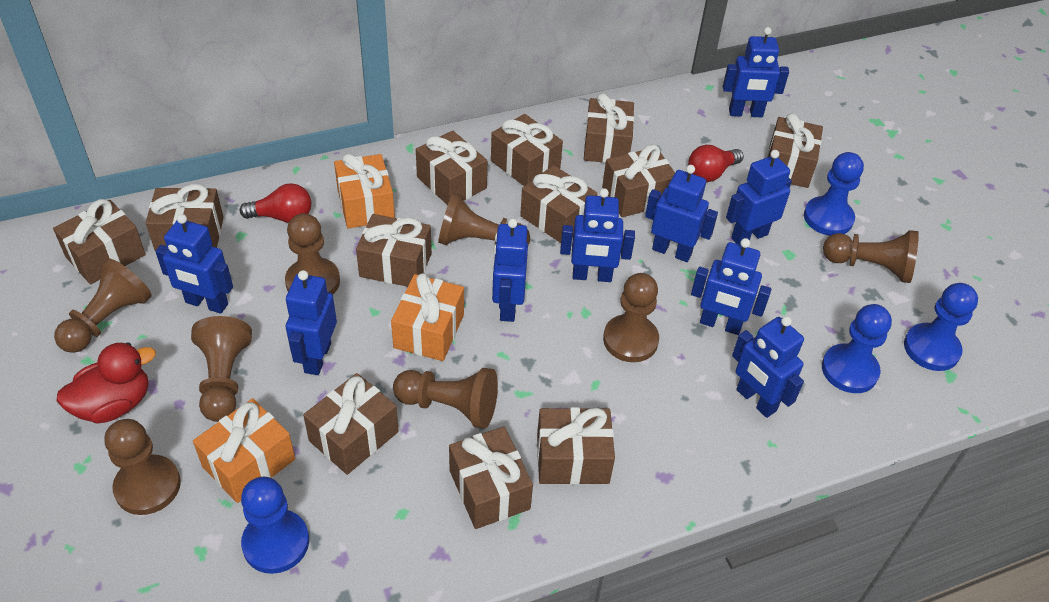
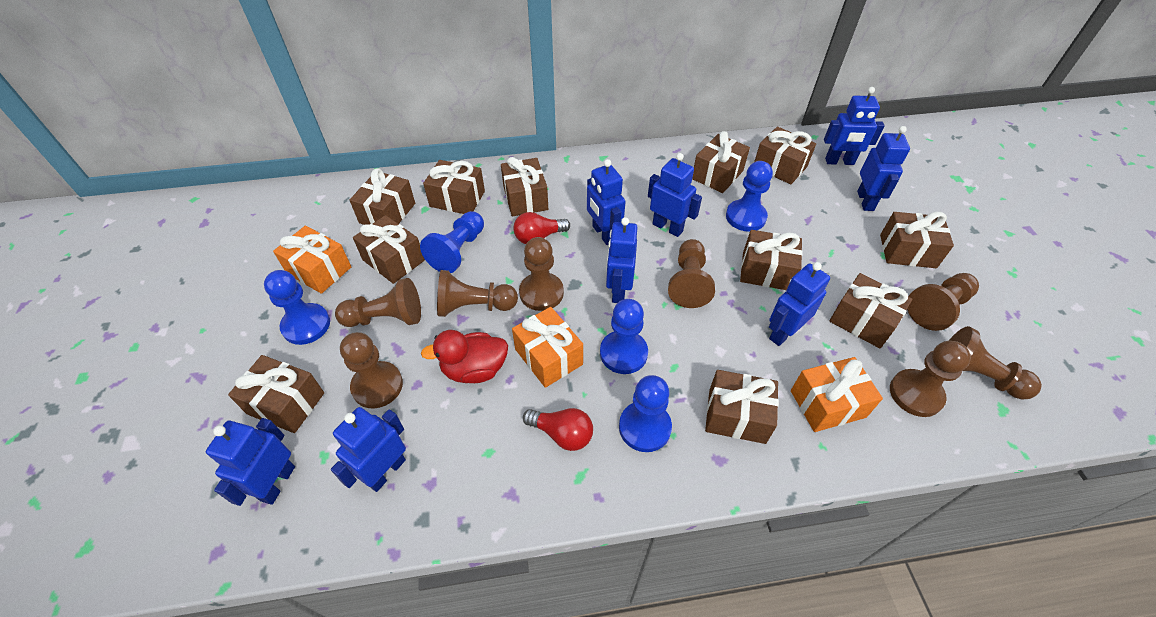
blue pawn: 4 -> 5
blue robot: 9 -> 8
brown gift: 12 -> 11

